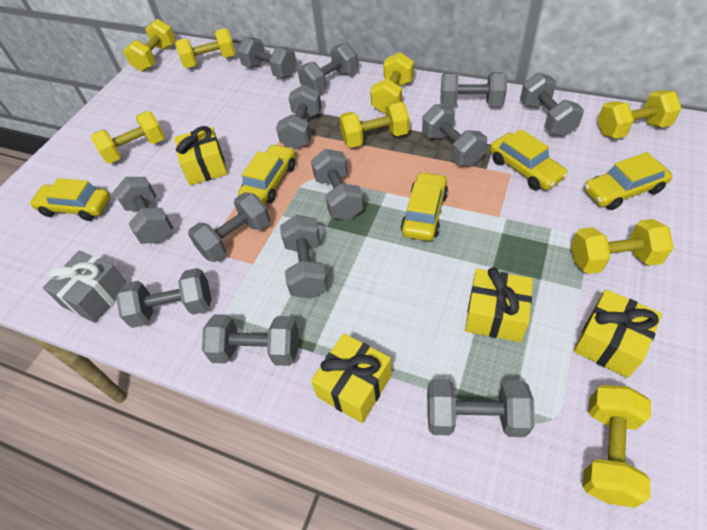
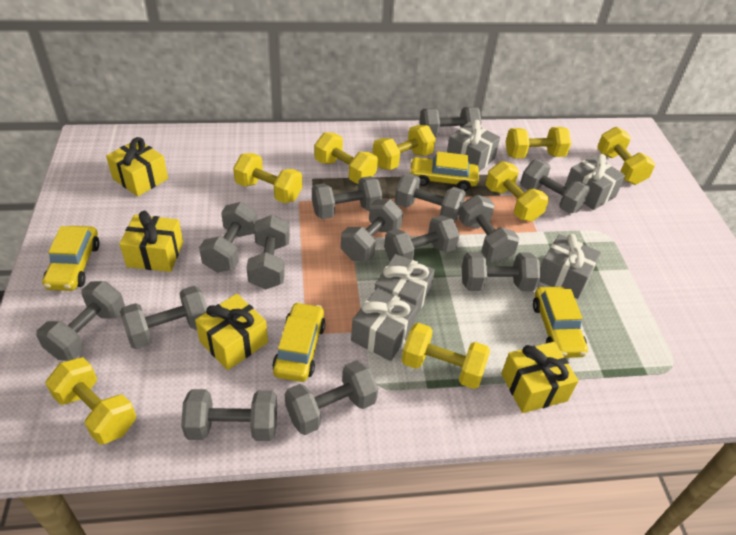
grey dumbbell: 13 -> 14
grey gift: 1 -> 5
yellow car: 5 -> 4

